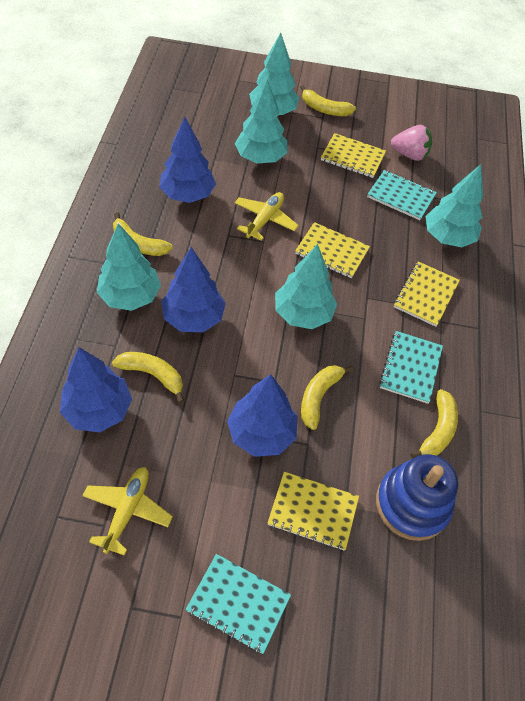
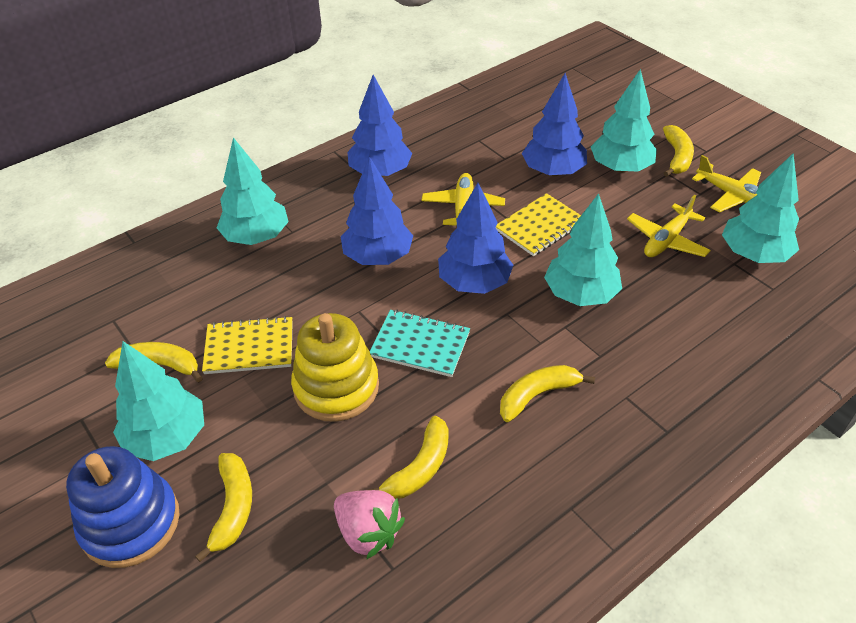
turquoise notebook: 3 -> 1
yellow notebook: 4 -> 2
yellow plane: 2 -> 3
yellow stacking toy: 0 -> 1

